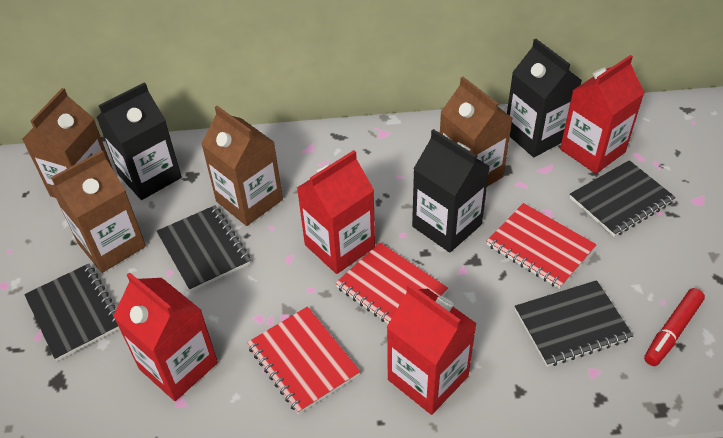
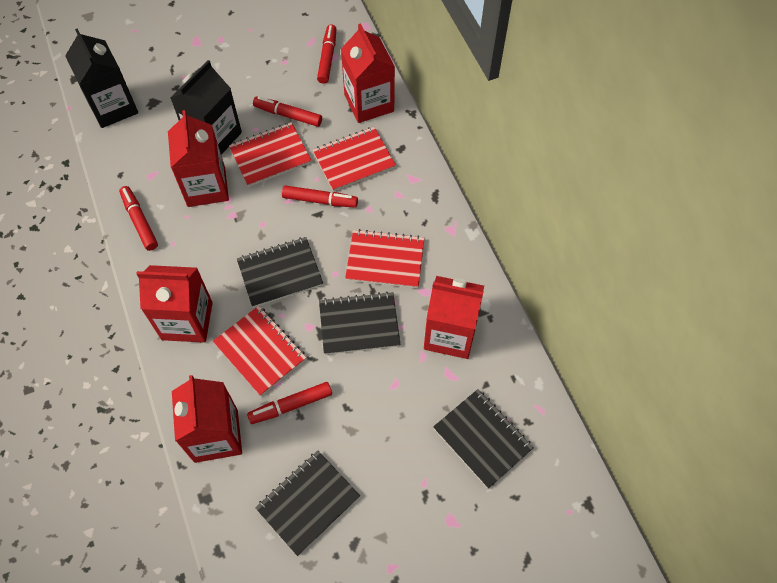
black carton: 3 -> 2
brown carton: 4 -> 0
red carton: 4 -> 5
red marker: 1 -> 5
red notebook: 3 -> 4

